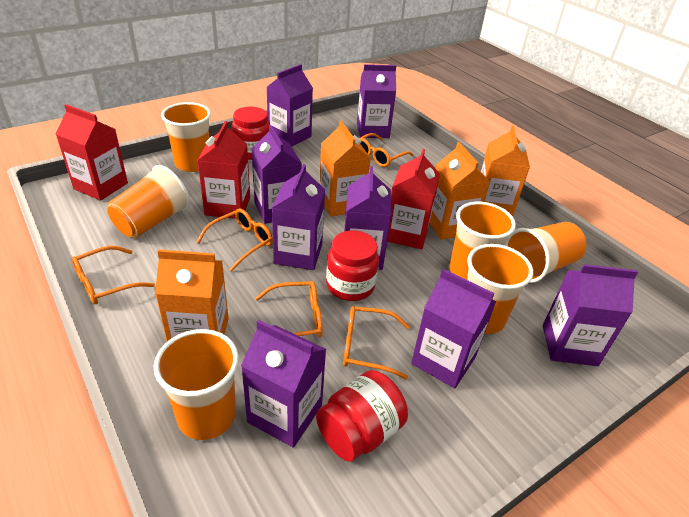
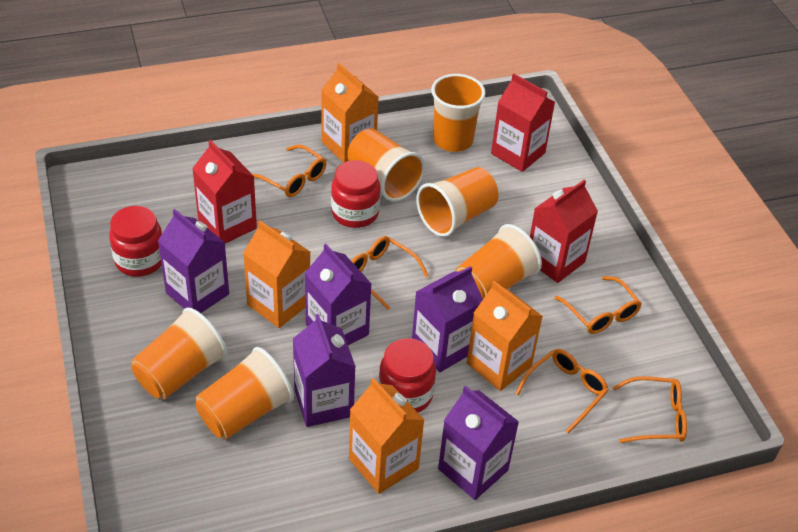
purple carton: 8 -> 5

